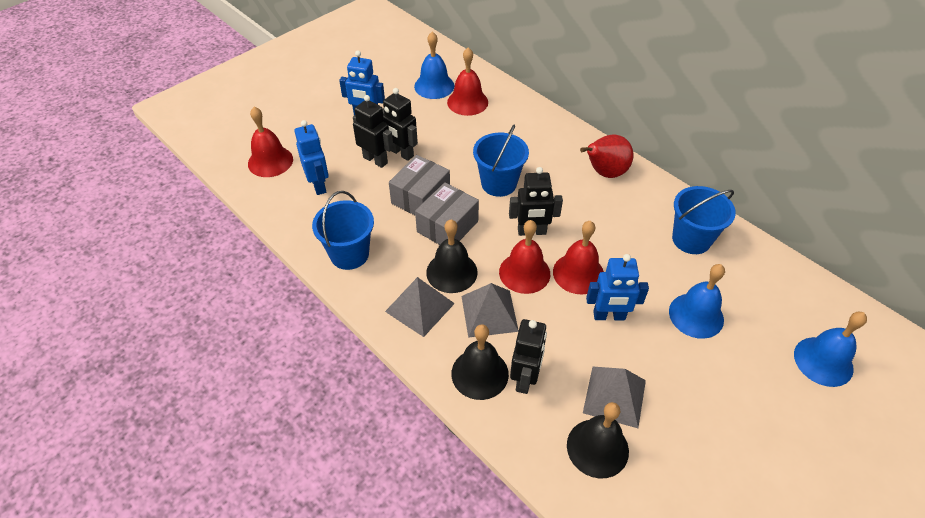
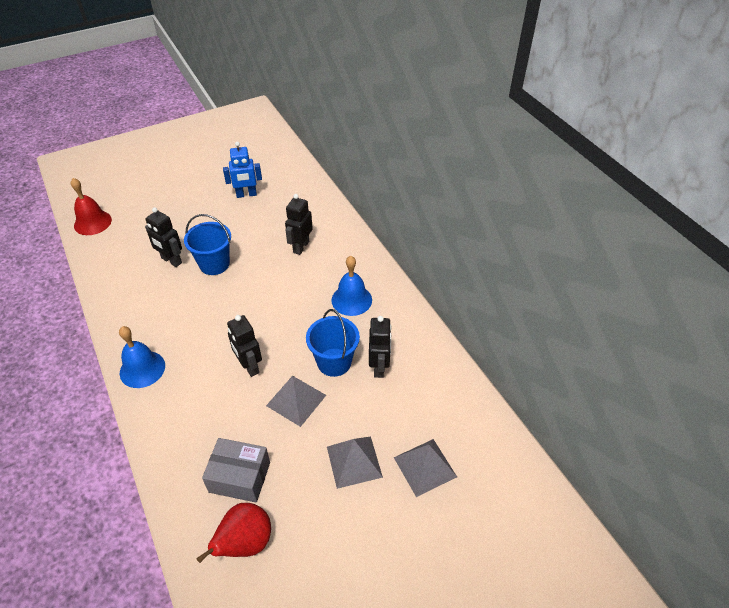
black bell: 3 -> 0
blue bell: 3 -> 2
blue bucket: 3 -> 2
blue robot: 3 -> 1
grey box: 2 -> 1
red bell: 4 -> 1

